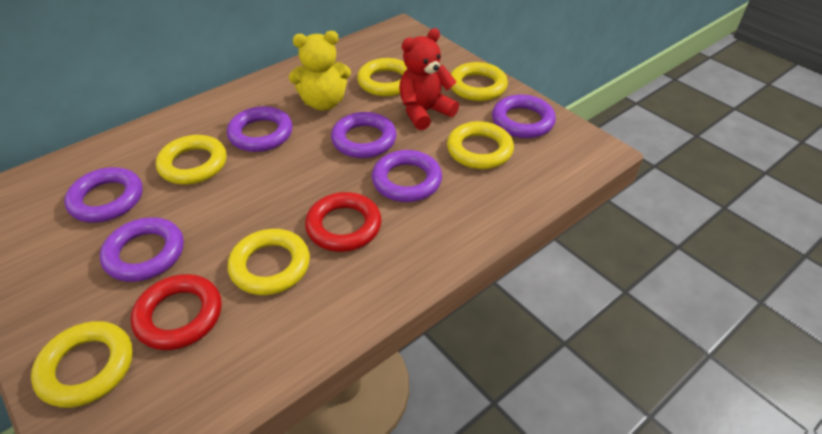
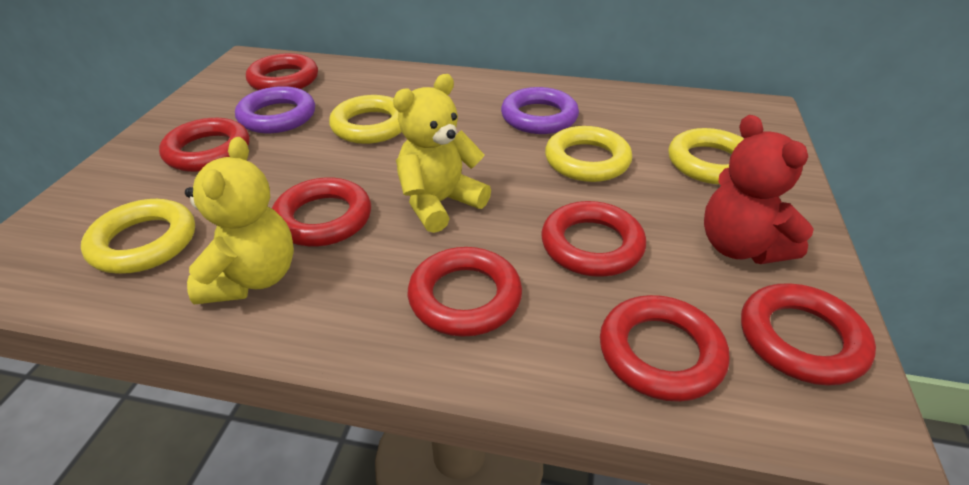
purple ring: 6 -> 2
red ring: 2 -> 7
yellow ring: 6 -> 4
yellow teddy bear: 1 -> 2

